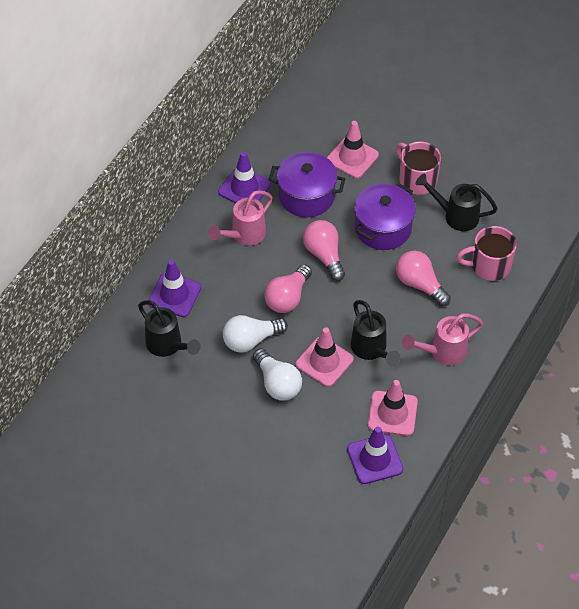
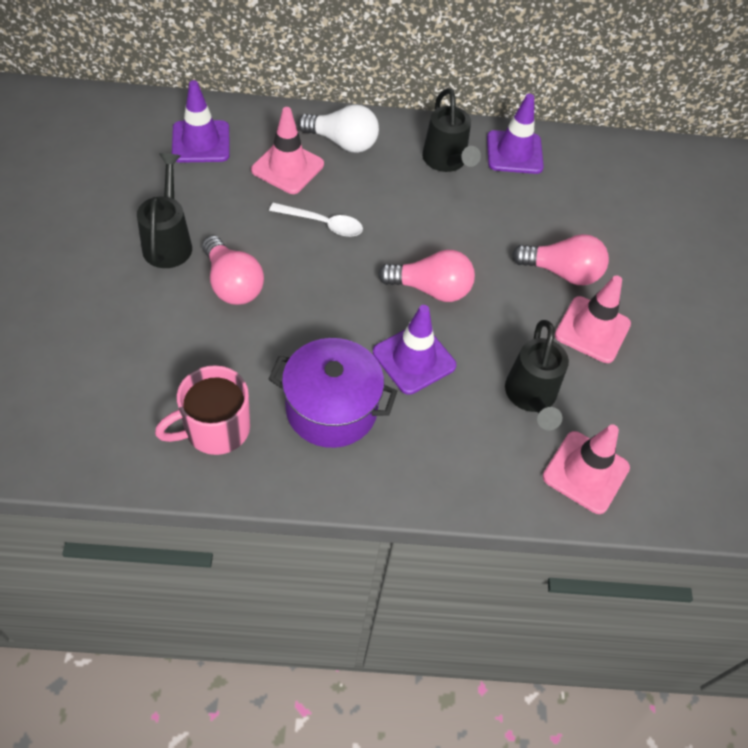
pink mug: 2 -> 1
pink watering can: 2 -> 0
purple pot: 2 -> 1
white light bulb: 2 -> 1
white spoon: 0 -> 1

